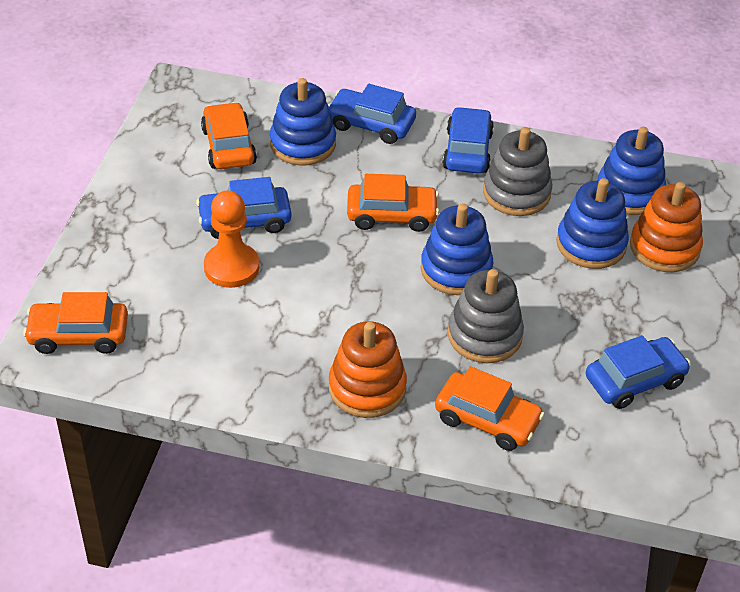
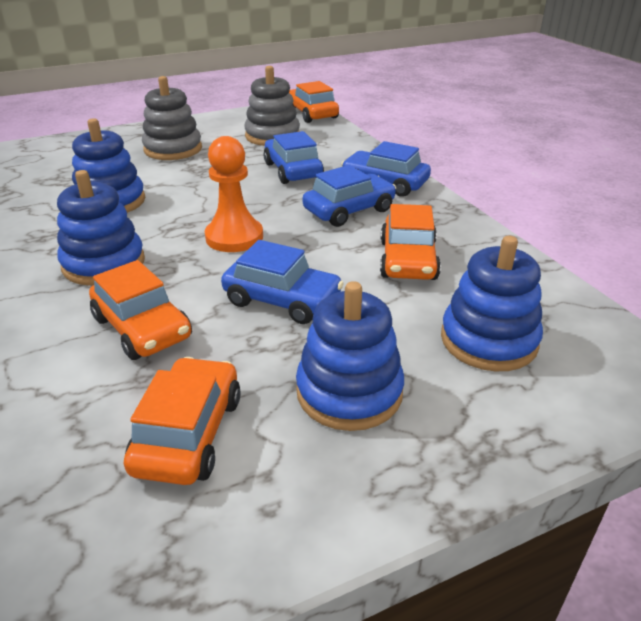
orange stacking toy: 2 -> 0

